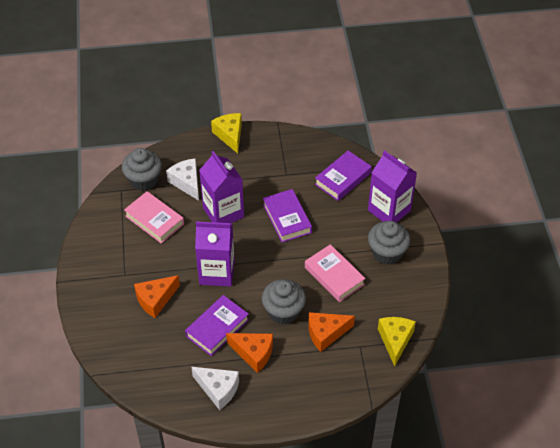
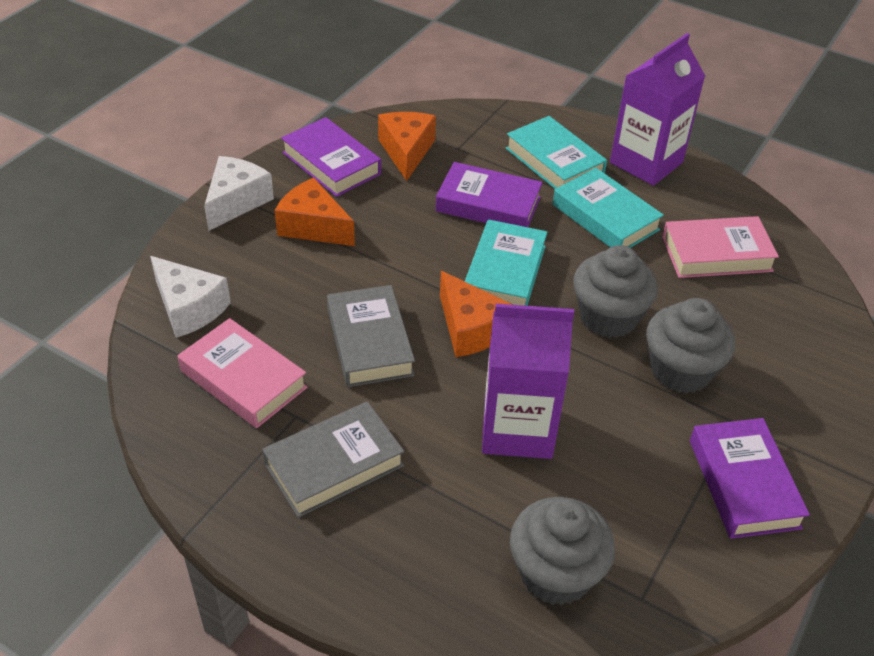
grey book: 0 -> 2
purple carton: 3 -> 2
turquoise book: 0 -> 3
yellow cheese: 2 -> 0

